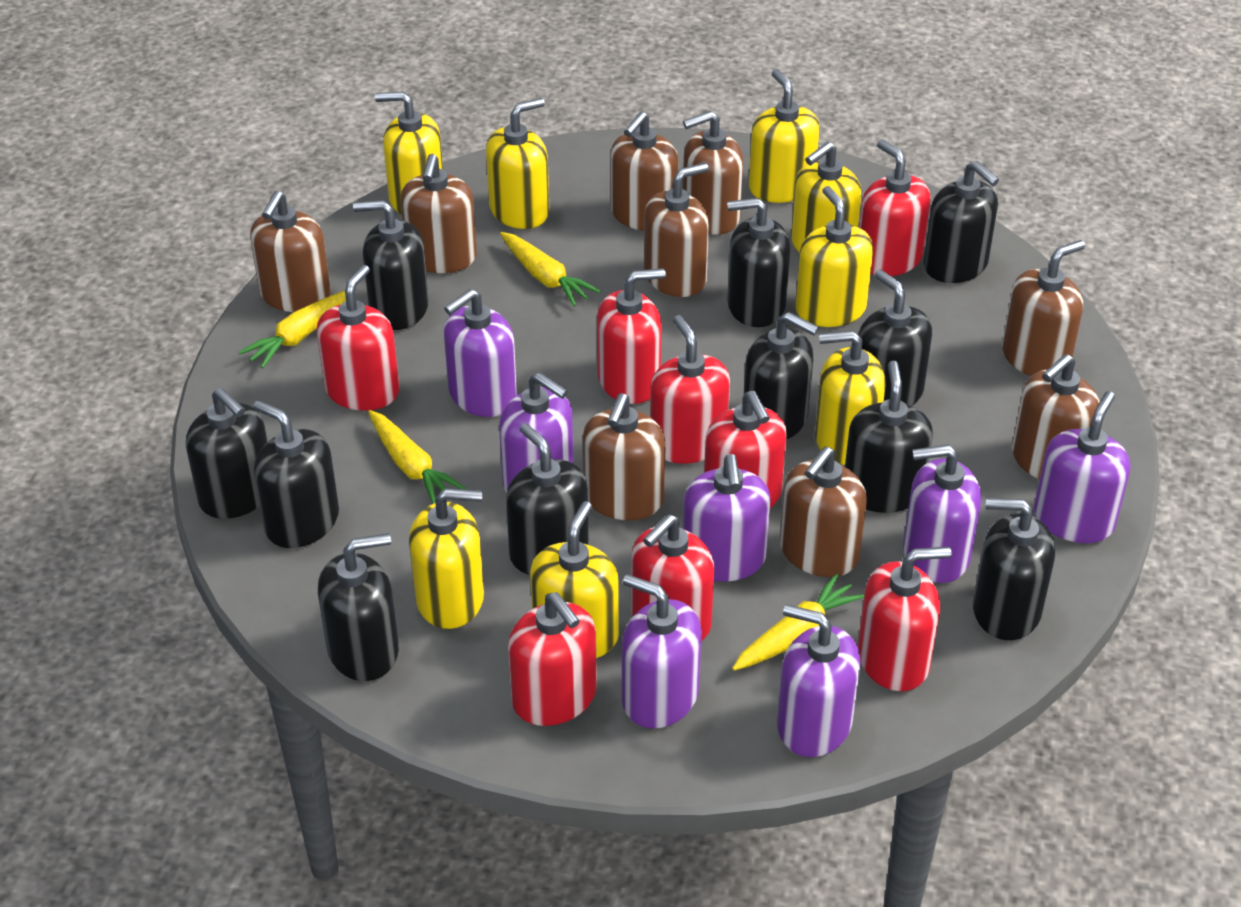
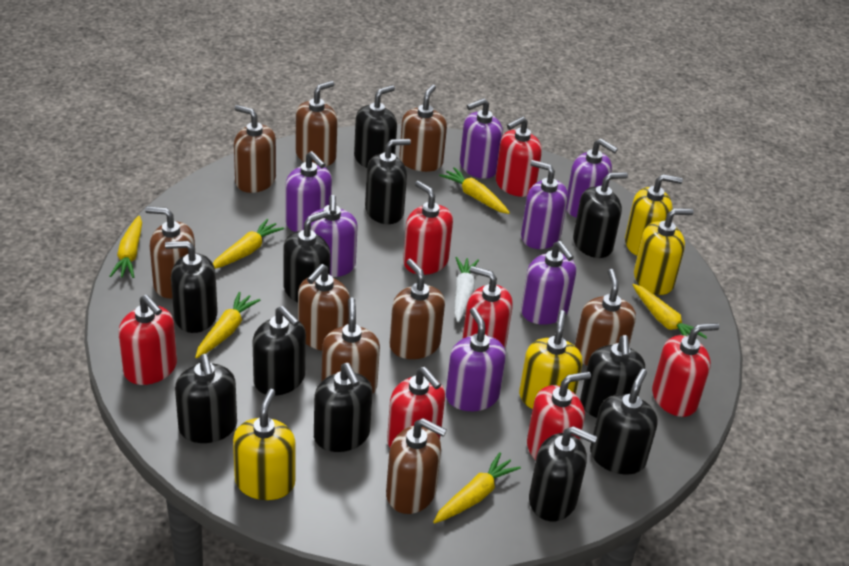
red soap dispenser: 8 -> 7
white carrot: 0 -> 1
yellow carrot: 4 -> 6
yellow soap dispenser: 8 -> 4

